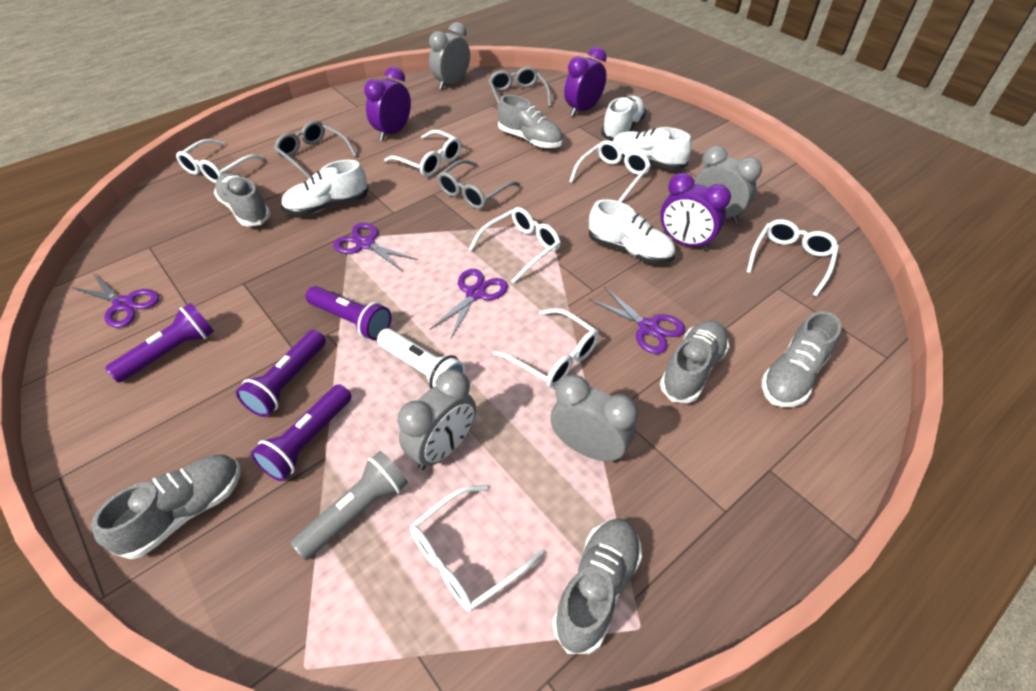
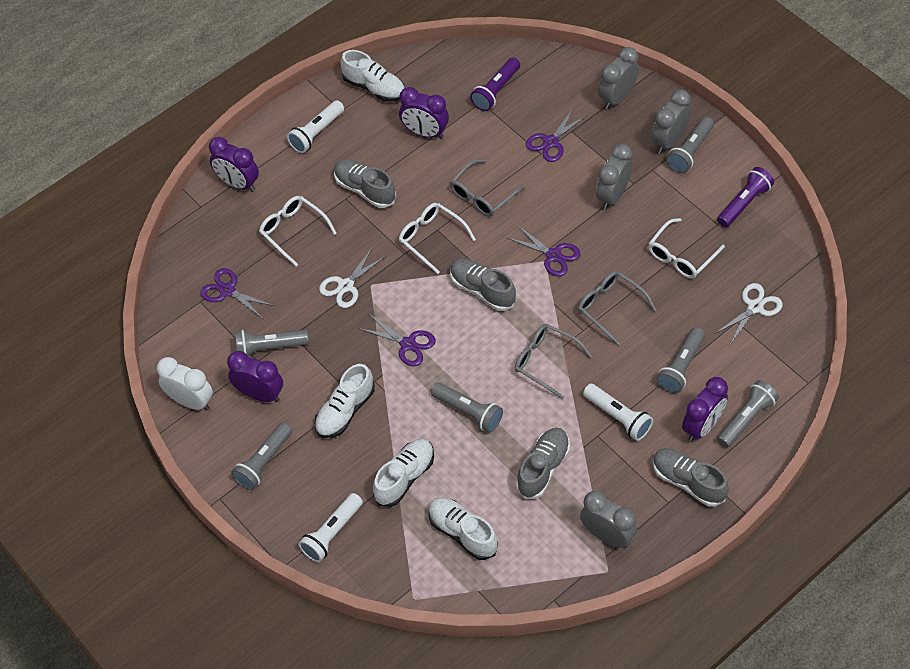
grey flashlight: 1 -> 6
grey shoe: 6 -> 4
purple clock: 3 -> 4
purple flashlight: 4 -> 2
white clock: 0 -> 1
white flashlight: 1 -> 3
white glasses: 7 -> 3
white scissors: 0 -> 2

